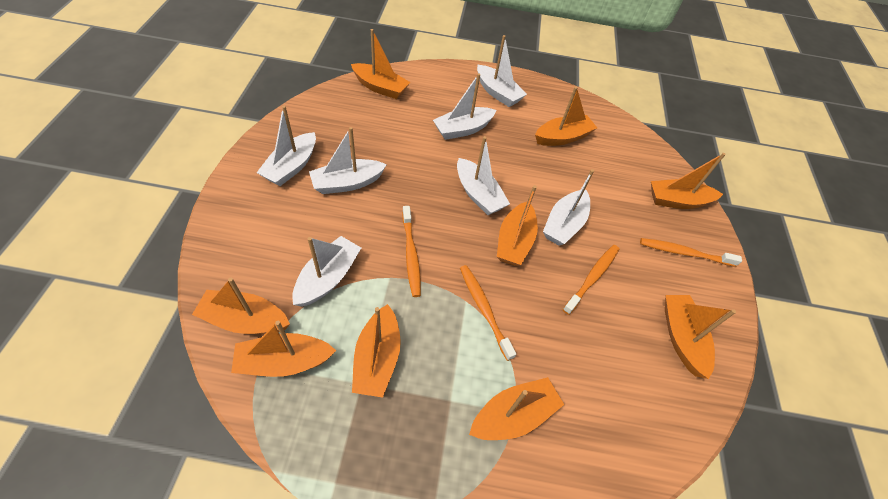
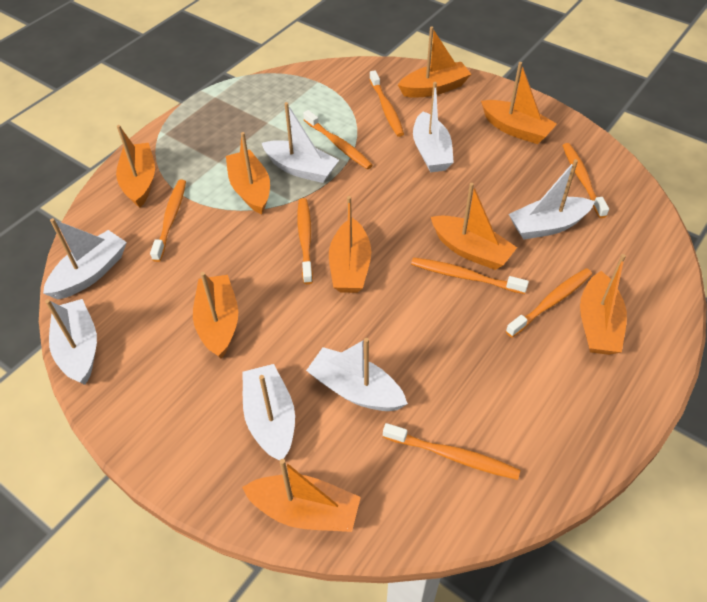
orange toothbrush: 4 -> 8

